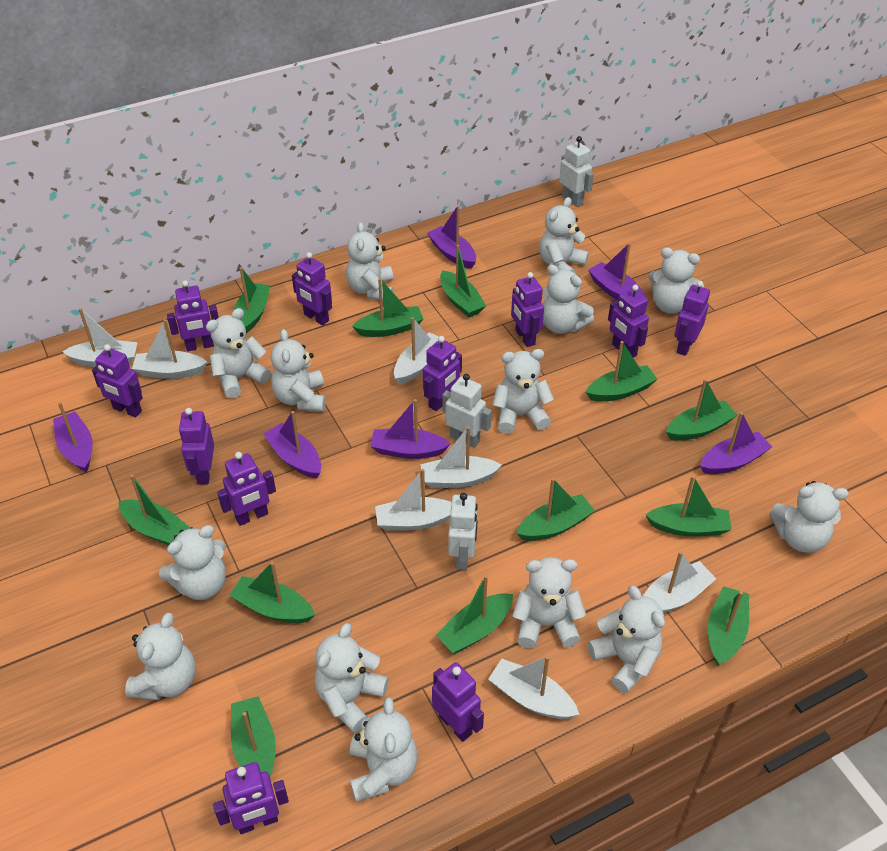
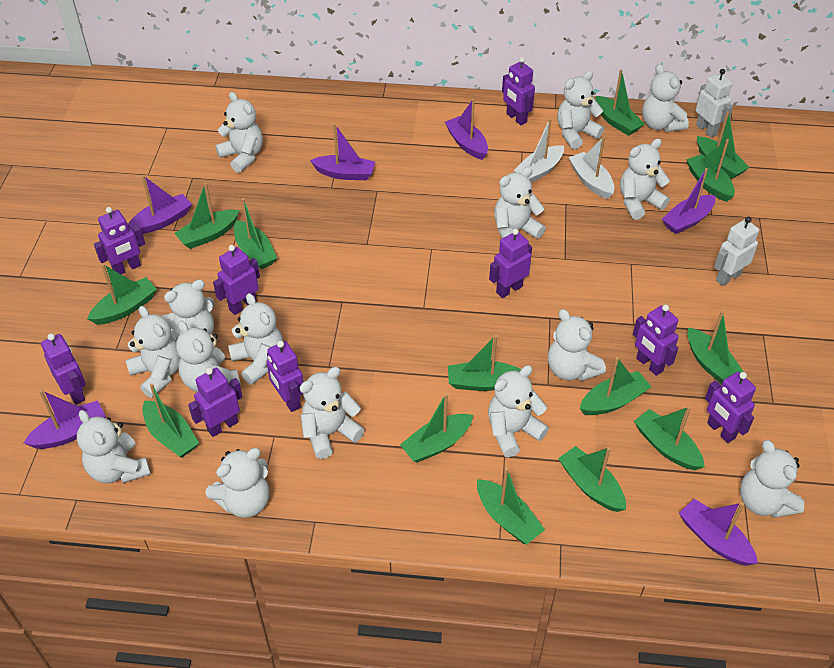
green boat: 12 -> 14
purple robot: 11 -> 9
white boat: 7 -> 2
white robot: 3 -> 2
white teddy bear: 14 -> 15

